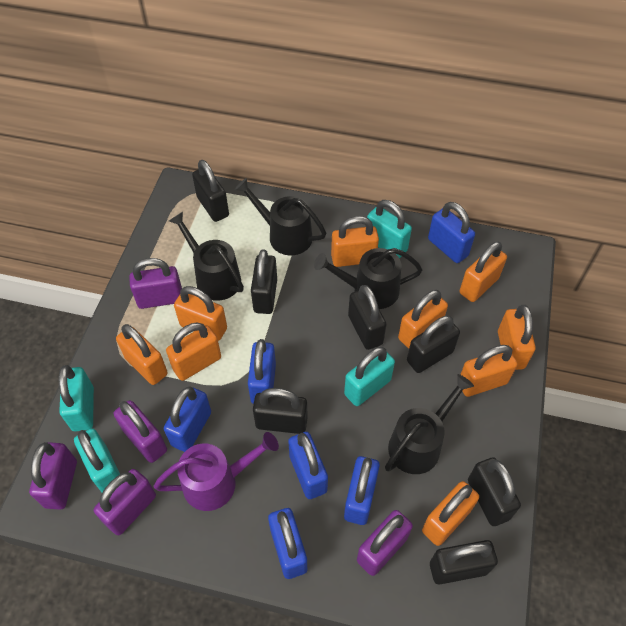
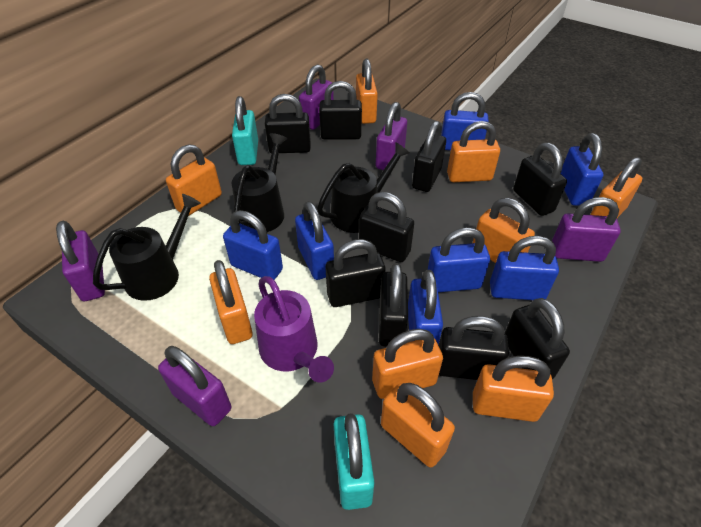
black padlock: 7 -> 9
black watering can: 4 -> 3
blue padlock: 6 -> 7
turquoise padlock: 4 -> 2

